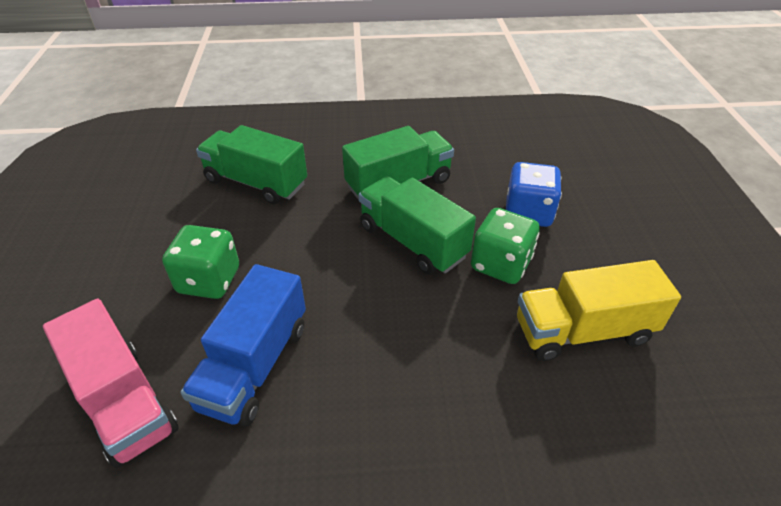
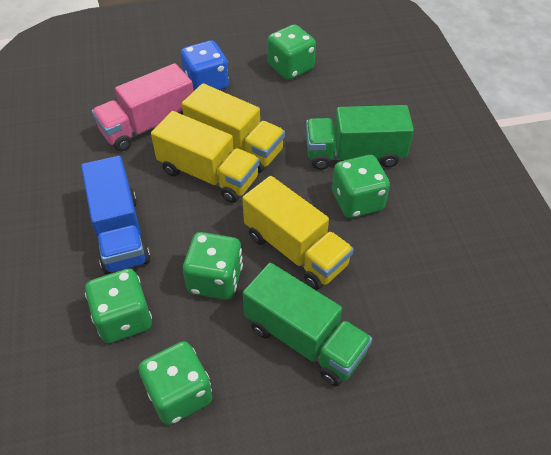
green dice: 2 -> 5
green truck: 3 -> 2
yellow truck: 1 -> 3

